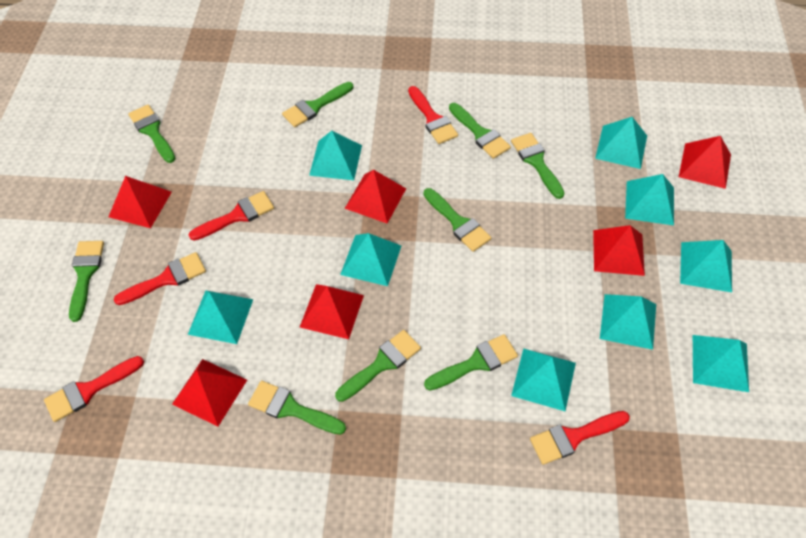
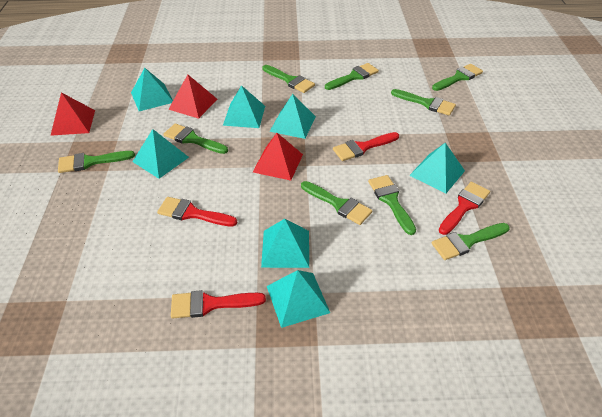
red brush: 5 -> 4
red pyramid: 6 -> 3
turquoise pyramid: 9 -> 7

